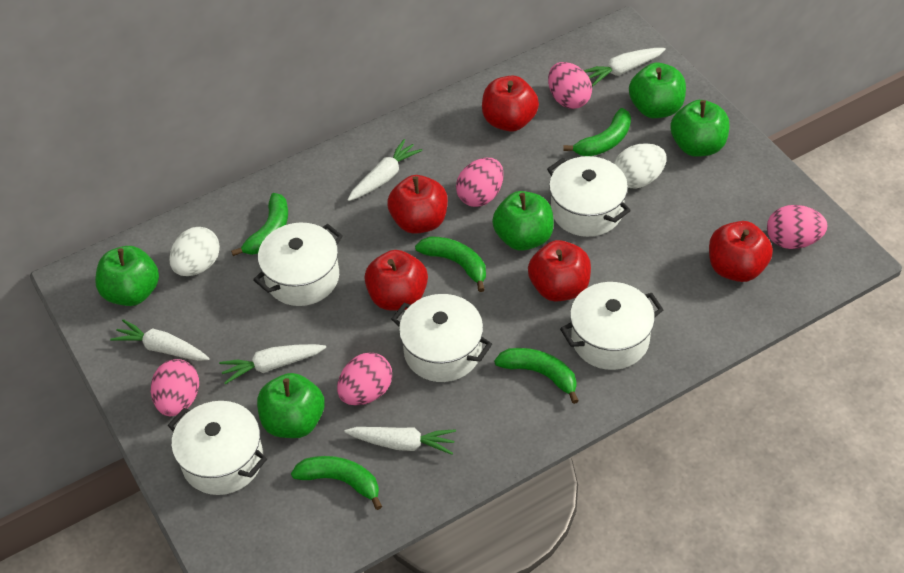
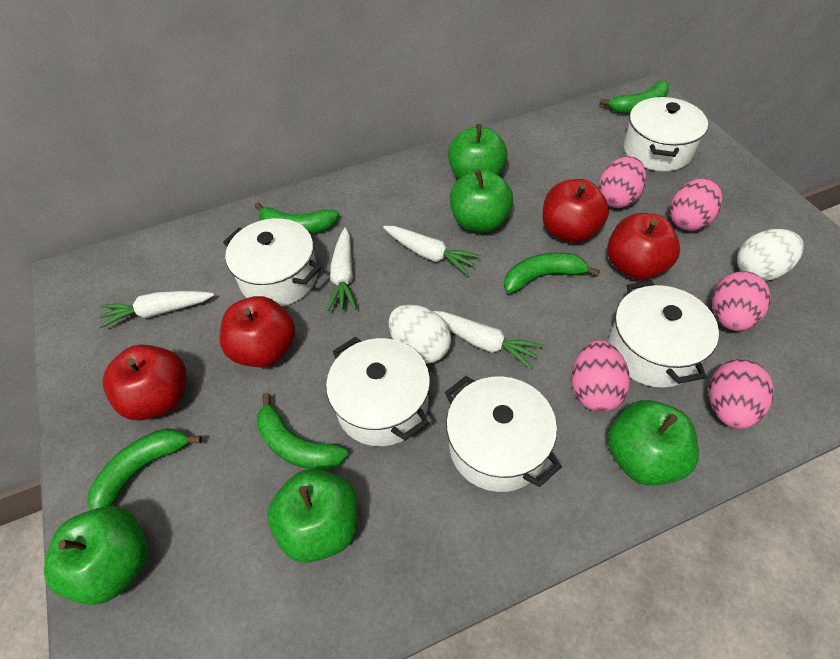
red apple: 5 -> 4
white carrot: 5 -> 4

